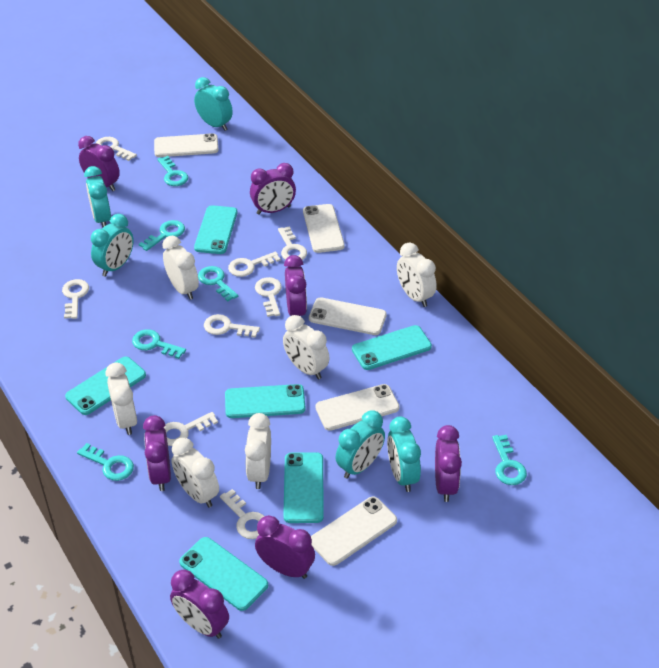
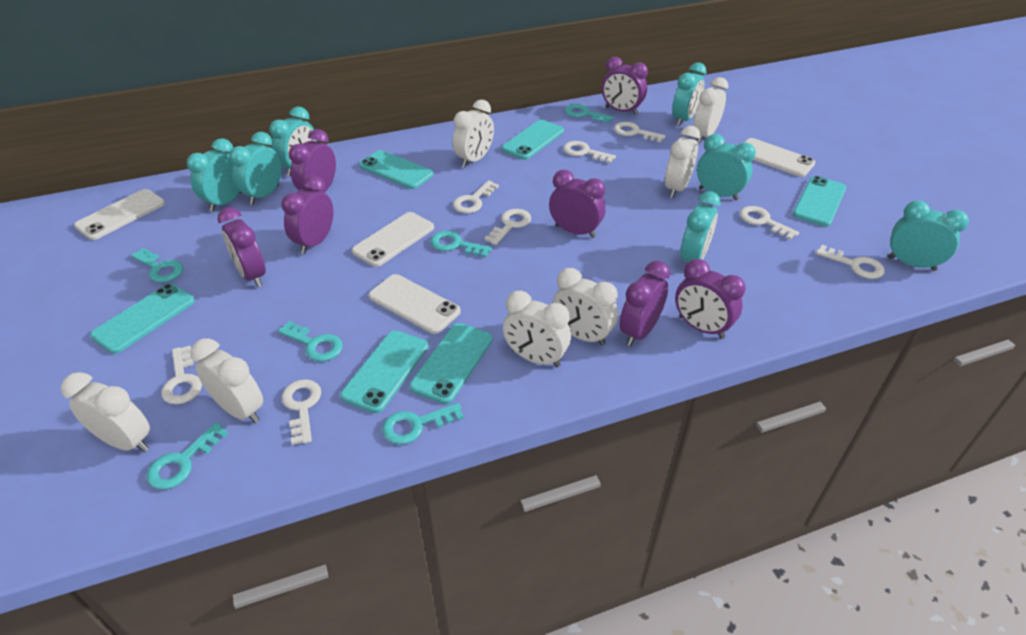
turquoise clock: 5 -> 7
white clock: 6 -> 7
white phone: 5 -> 4

